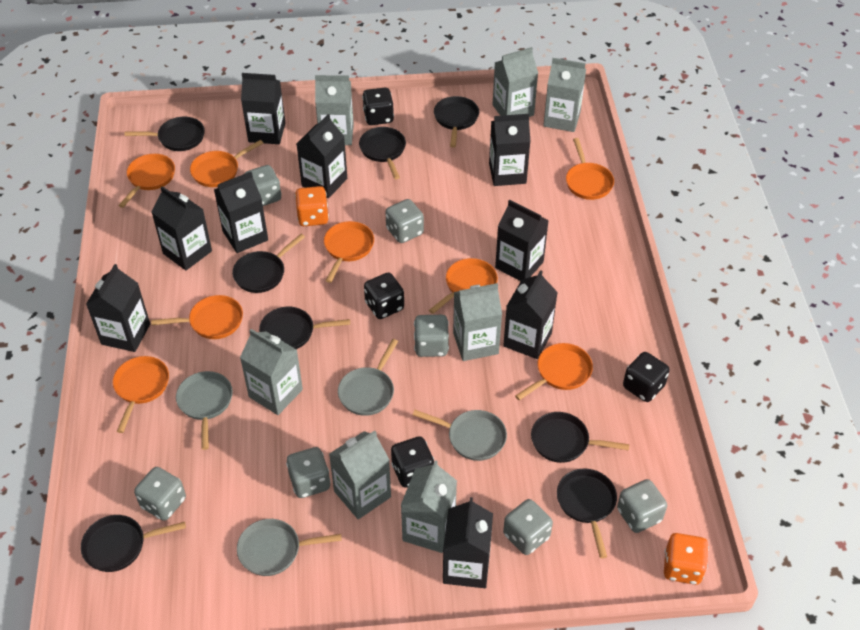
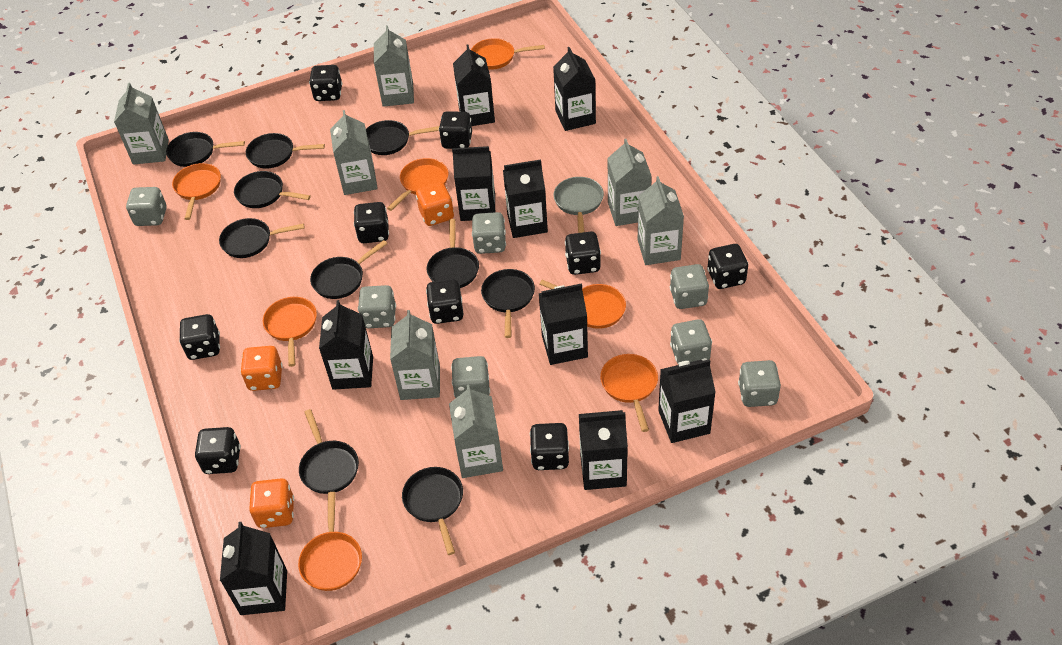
black dice: 4 -> 9
black pan: 8 -> 10
grey pan: 4 -> 1
orange dice: 2 -> 3
orange pan: 8 -> 7

